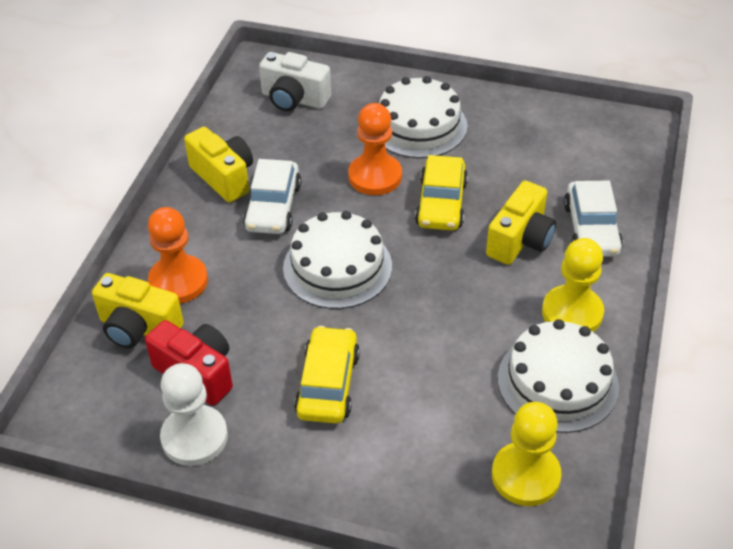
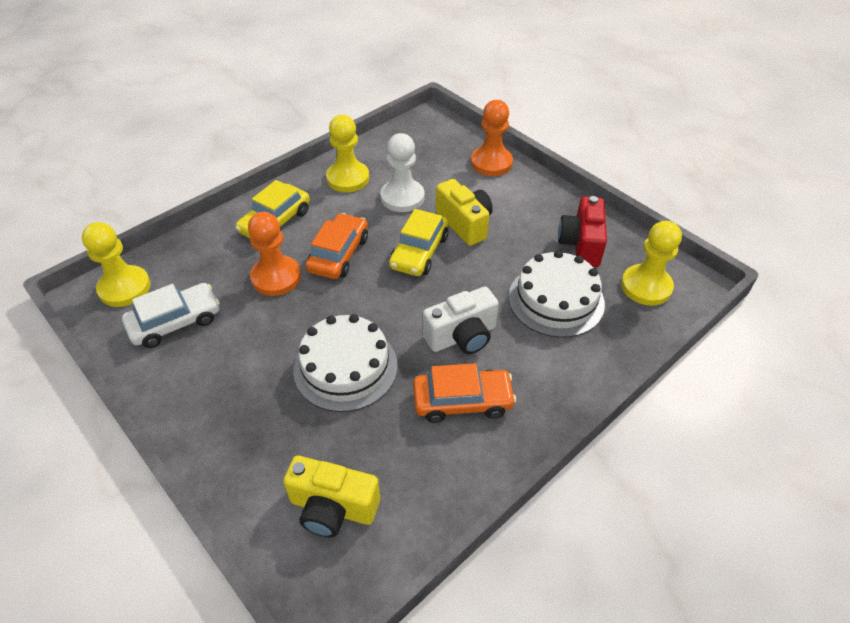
orange car: 0 -> 2
white cake: 3 -> 2
white car: 2 -> 1
yellow camera: 3 -> 2
yellow pawn: 2 -> 3

